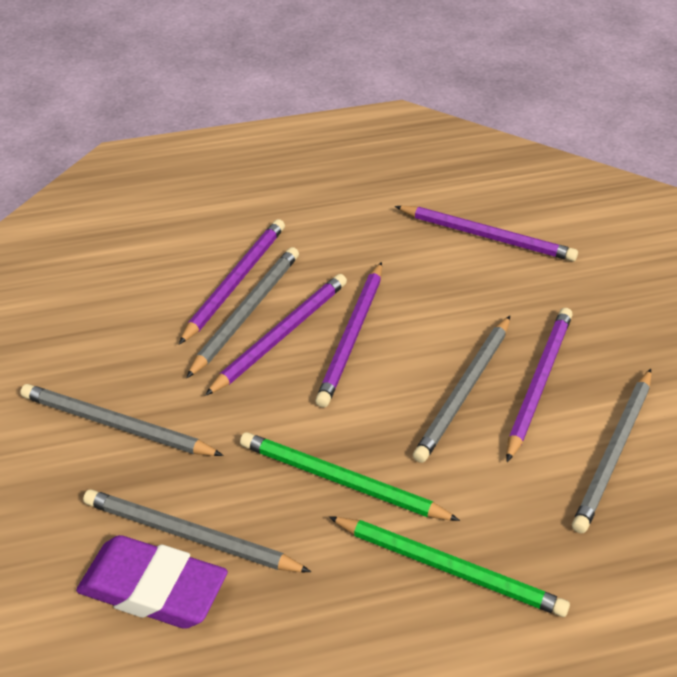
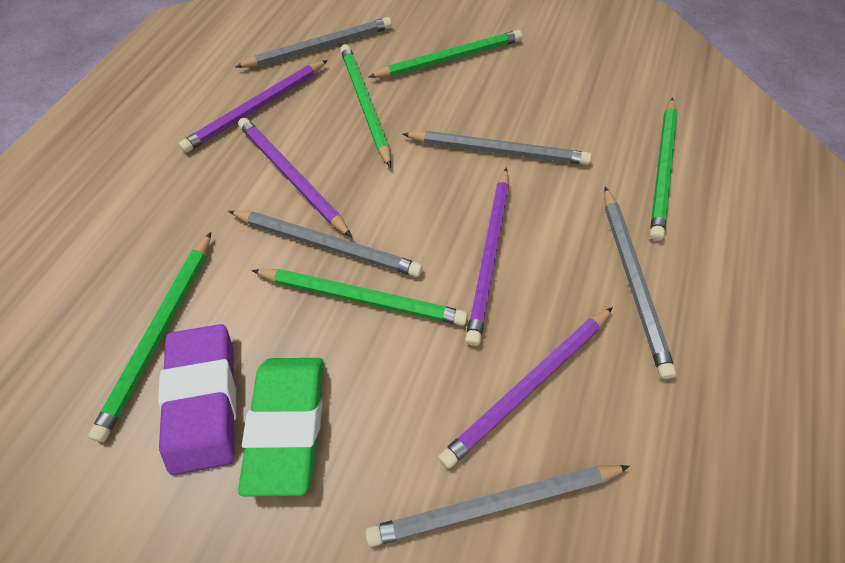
green eraser: 0 -> 1
green pencil: 2 -> 5
purple pencil: 5 -> 4

